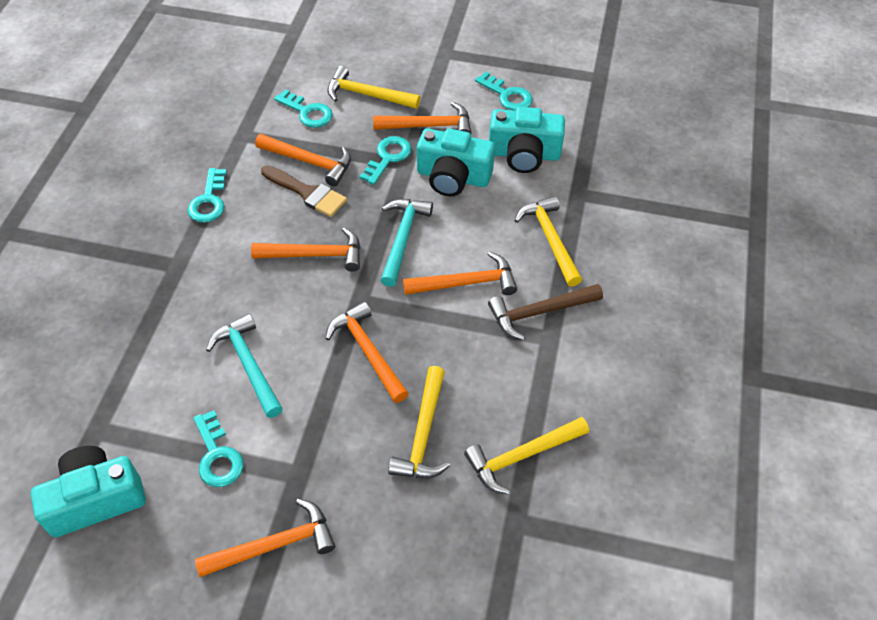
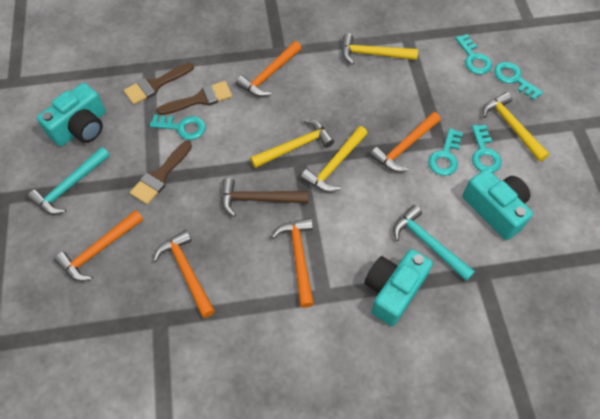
brown brush: 1 -> 3
orange hammer: 6 -> 5

